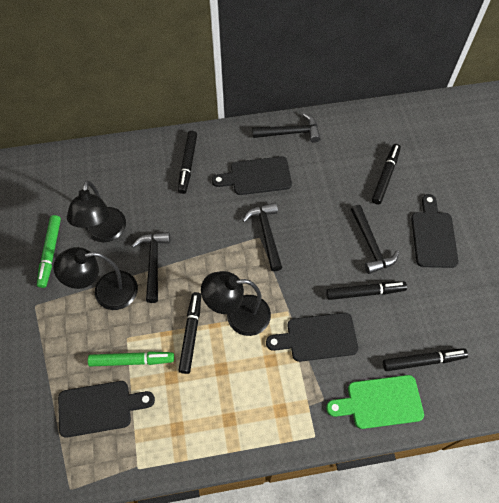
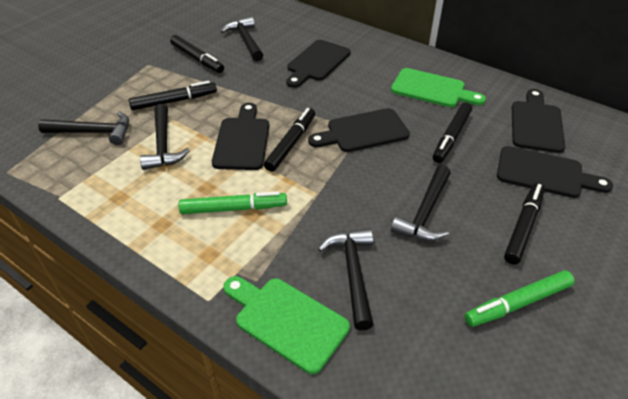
black cutting board: 4 -> 5
black hammer: 4 -> 5
black lamp: 3 -> 0
green cutting board: 1 -> 2

